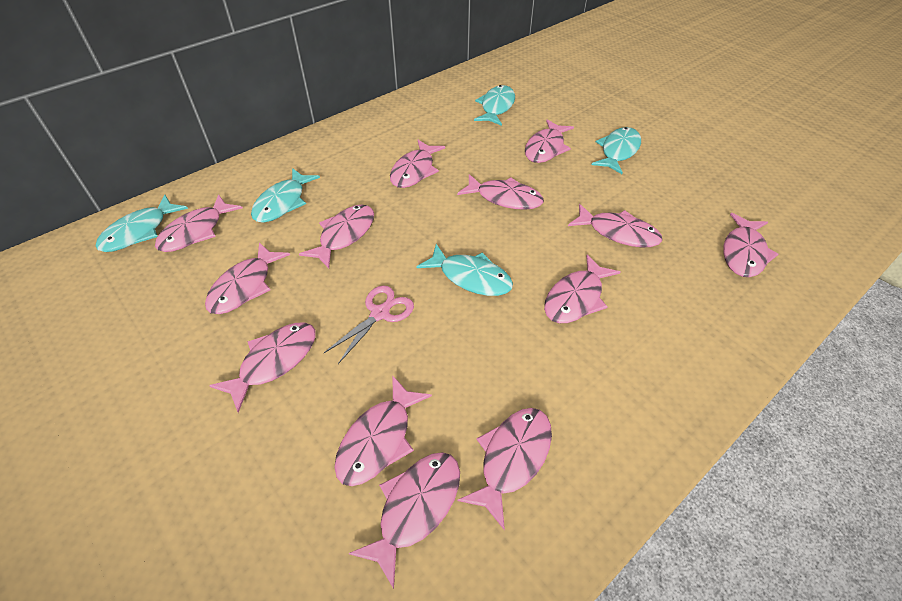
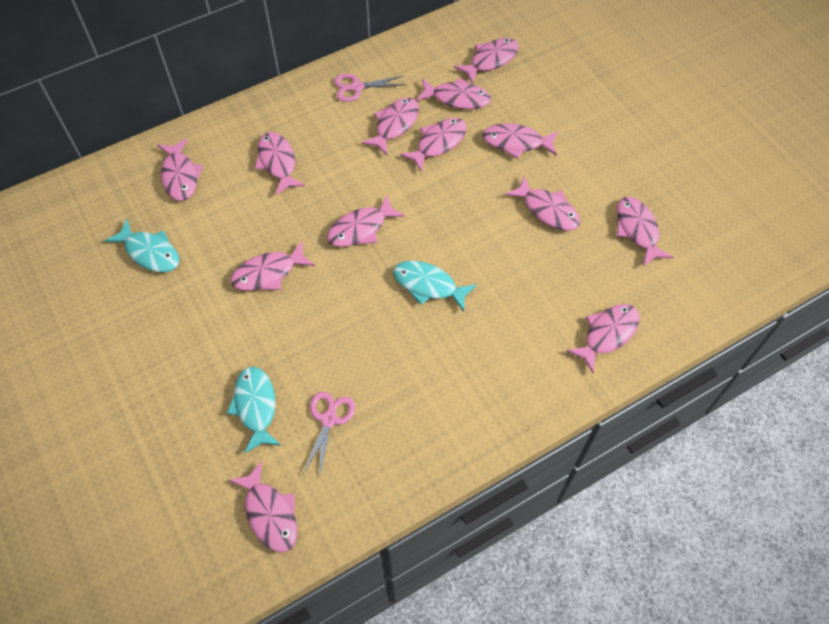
pink scissors: 1 -> 2
turquoise fish: 5 -> 3

